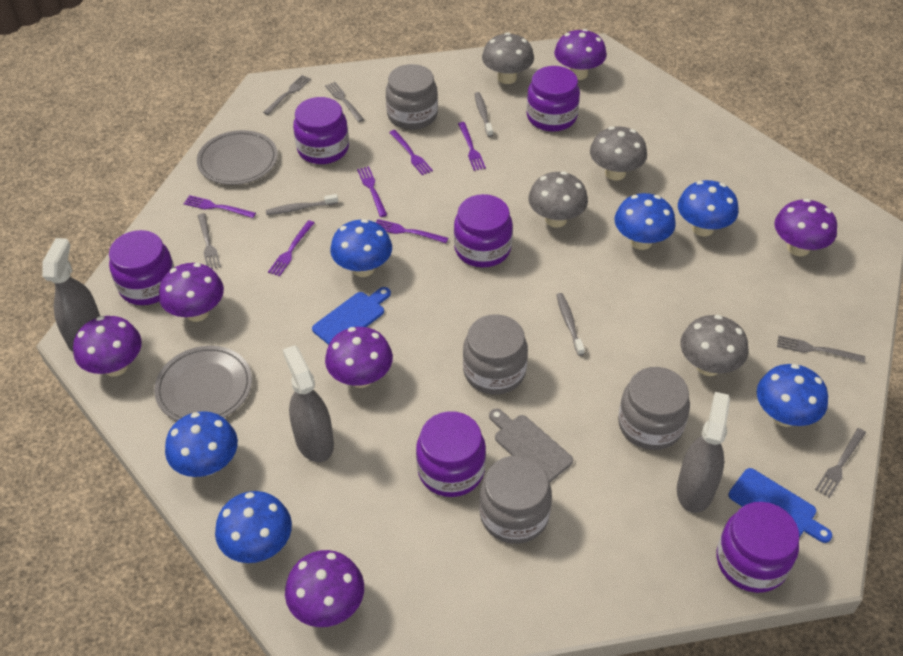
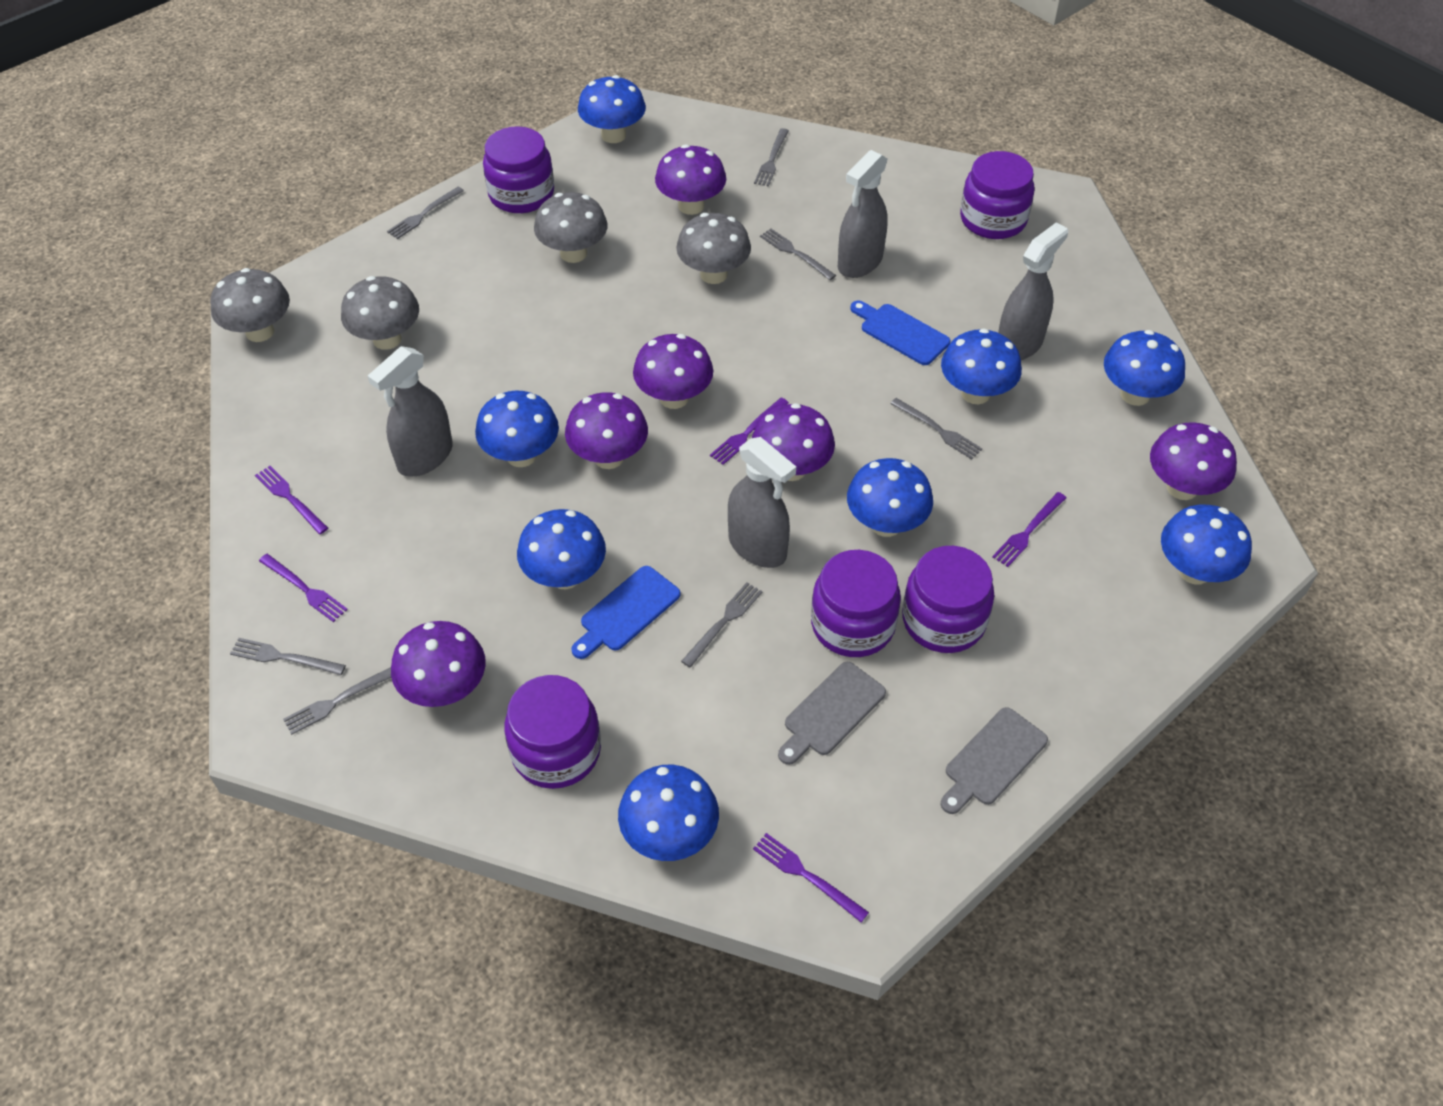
blue mushroom: 6 -> 8
grey cutting board: 1 -> 2
grey fork: 5 -> 7
grey jar: 4 -> 0
grey plate: 2 -> 0
grey spray bottle: 3 -> 4
grey toothbrush: 3 -> 0
purple fork: 6 -> 5
purple jar: 6 -> 5

